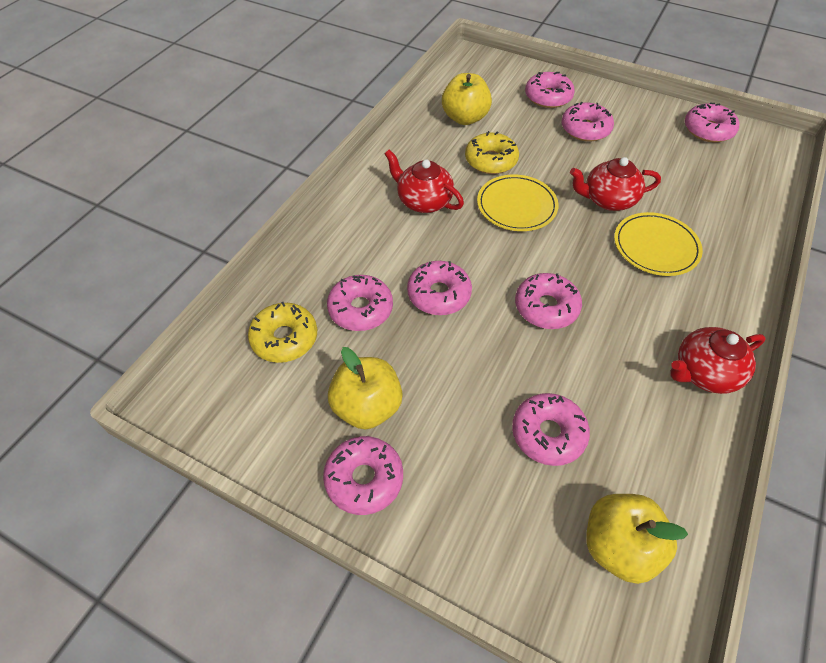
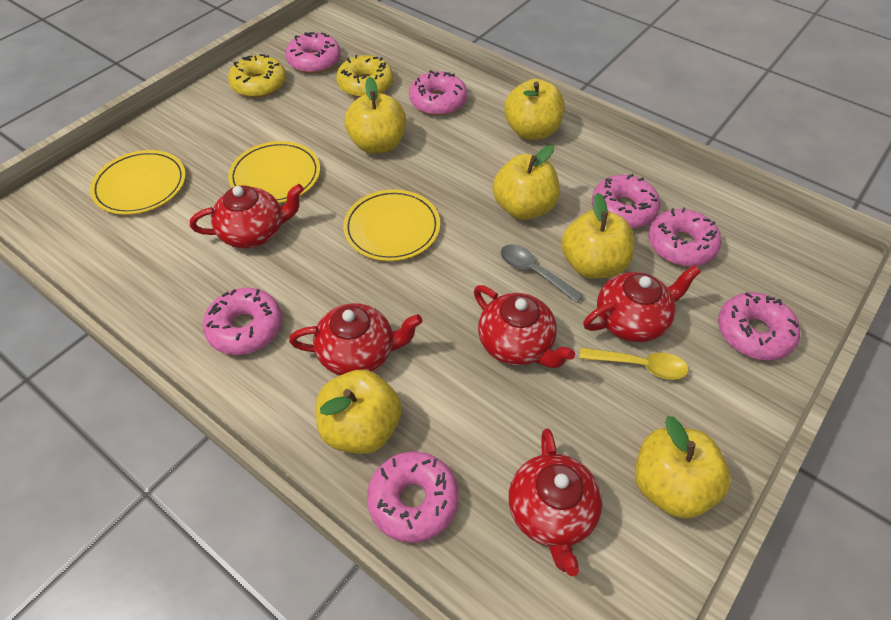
grey spoon: 0 -> 1
pink donut: 8 -> 7
red teapot: 3 -> 5
yellow apple: 3 -> 6
yellow plate: 2 -> 3
yellow spoon: 0 -> 1

